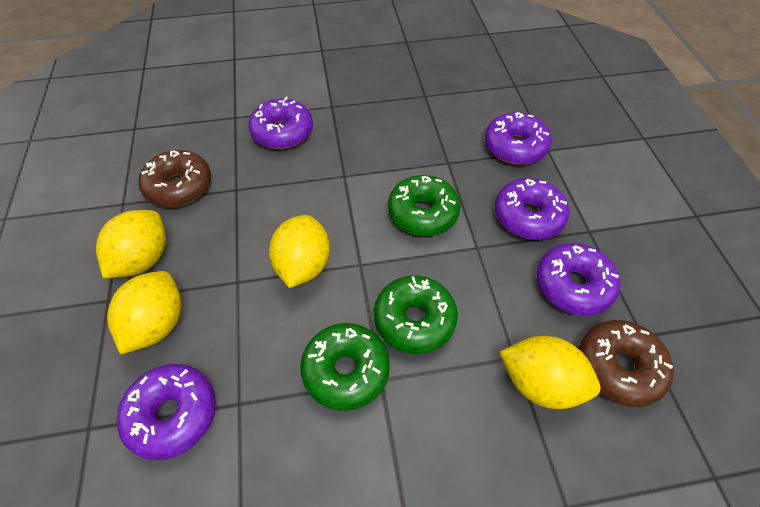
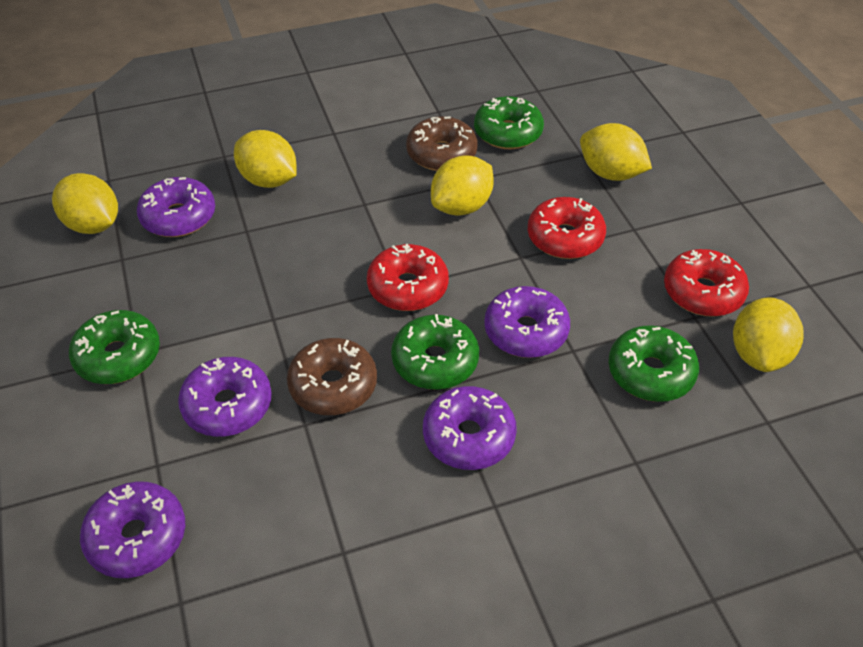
green donut: 3 -> 4
red donut: 0 -> 3
yellow lemon: 4 -> 5

